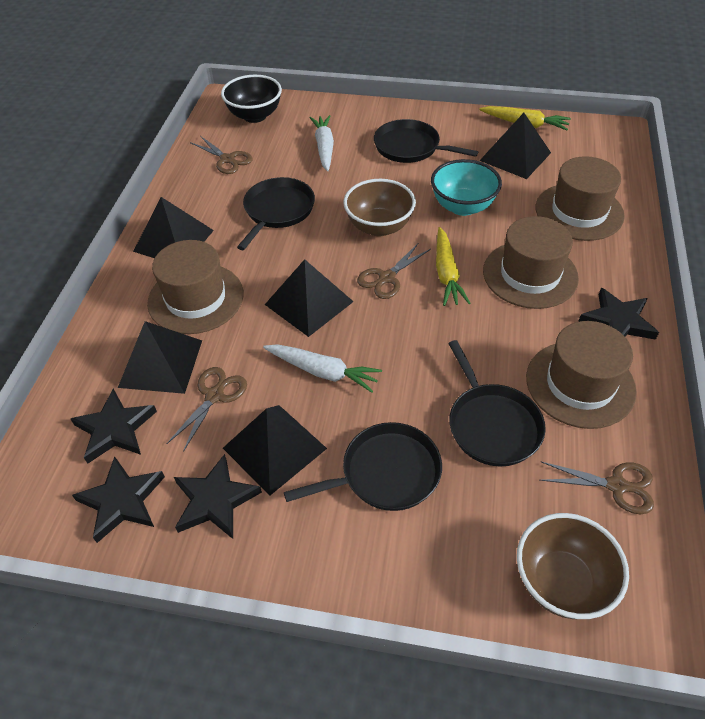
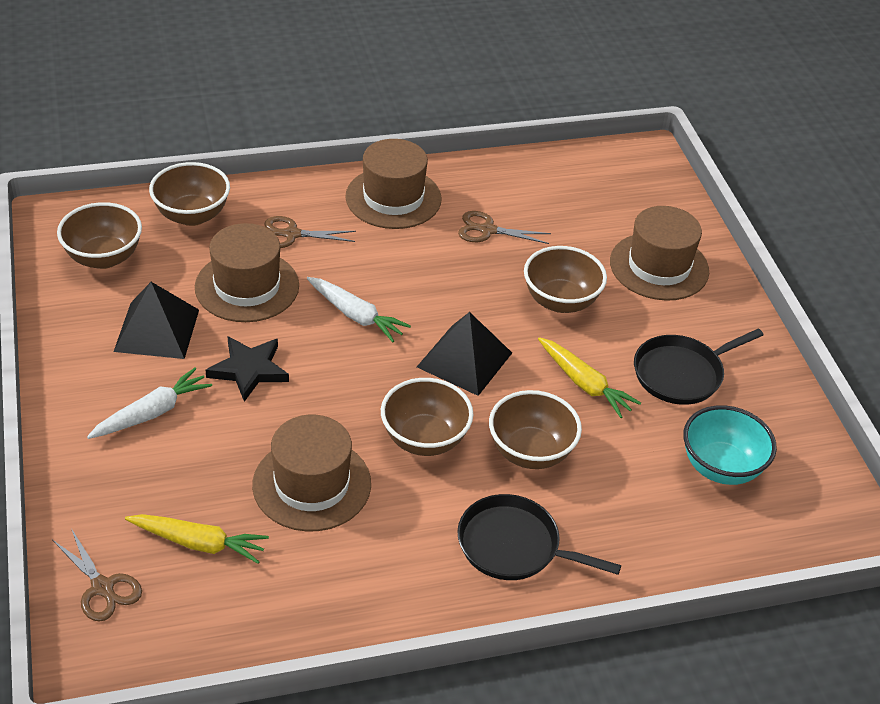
black bowl: 1 -> 0
black pan: 4 -> 2
black pyramid: 5 -> 2
black star: 4 -> 1
brown bowl: 2 -> 5
brown scissors: 4 -> 3

